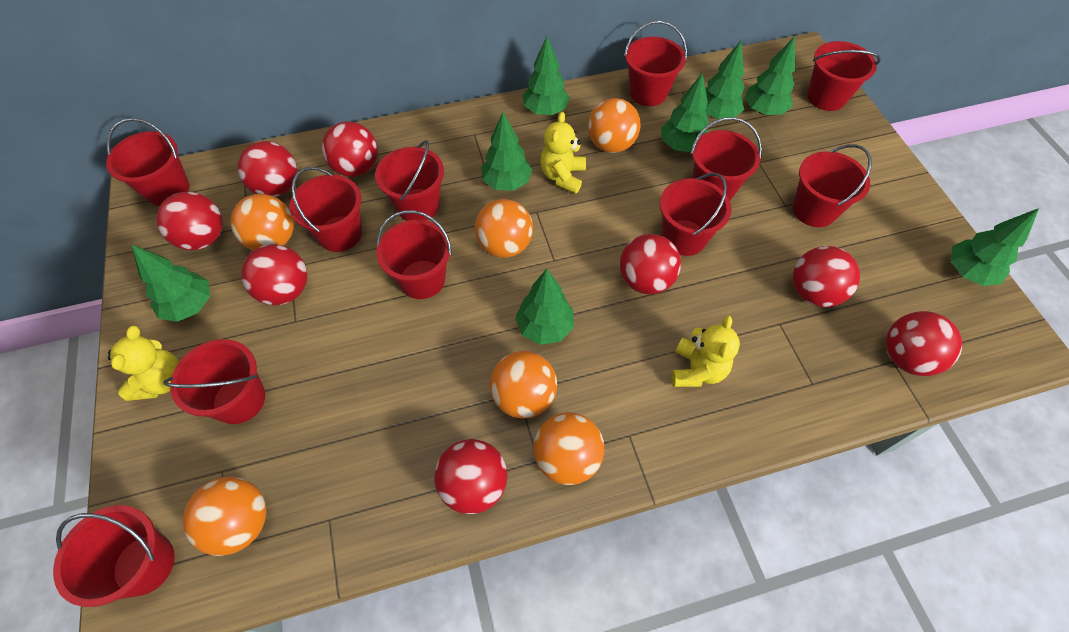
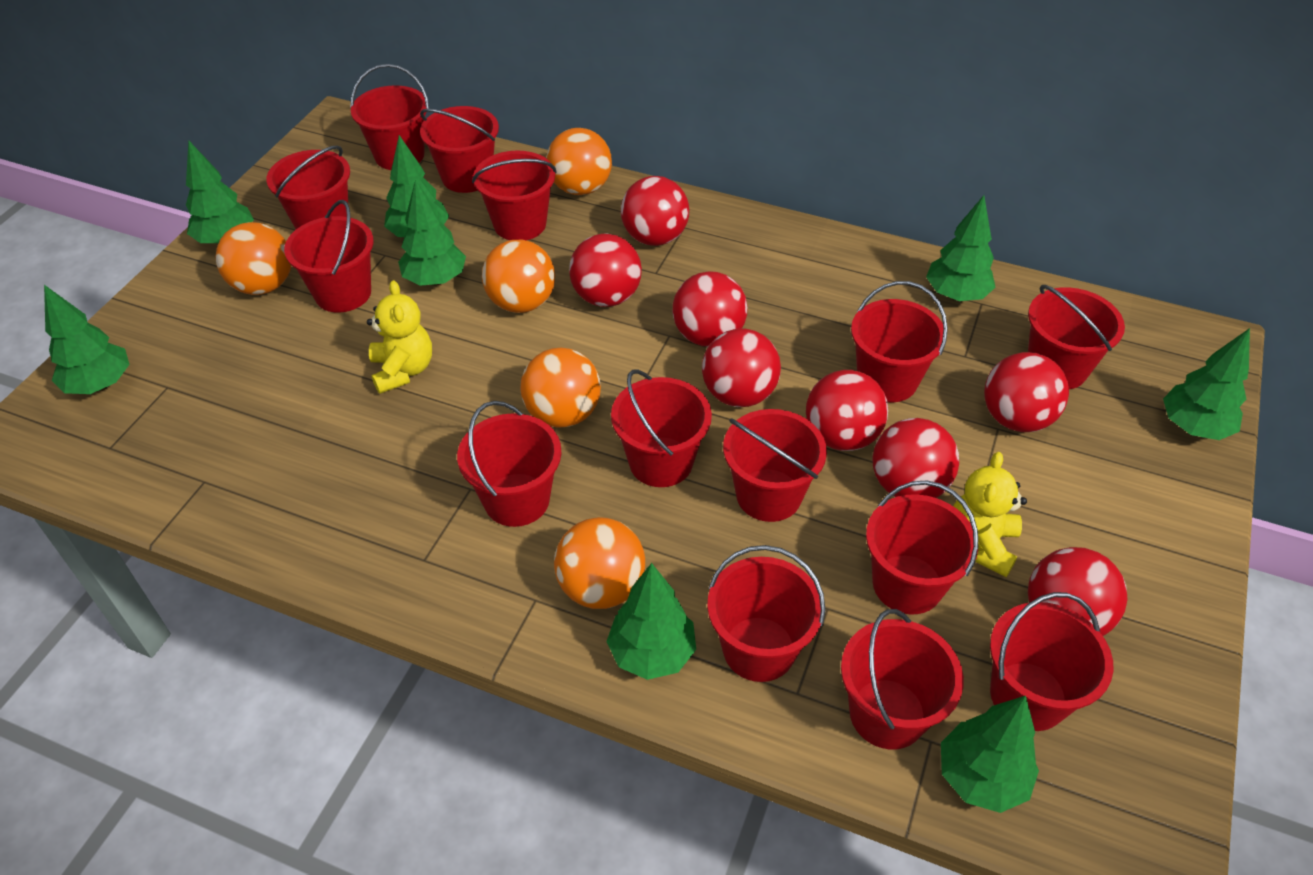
orange ball: 6 -> 5
red bucket: 11 -> 14
yellow teddy bear: 3 -> 2

